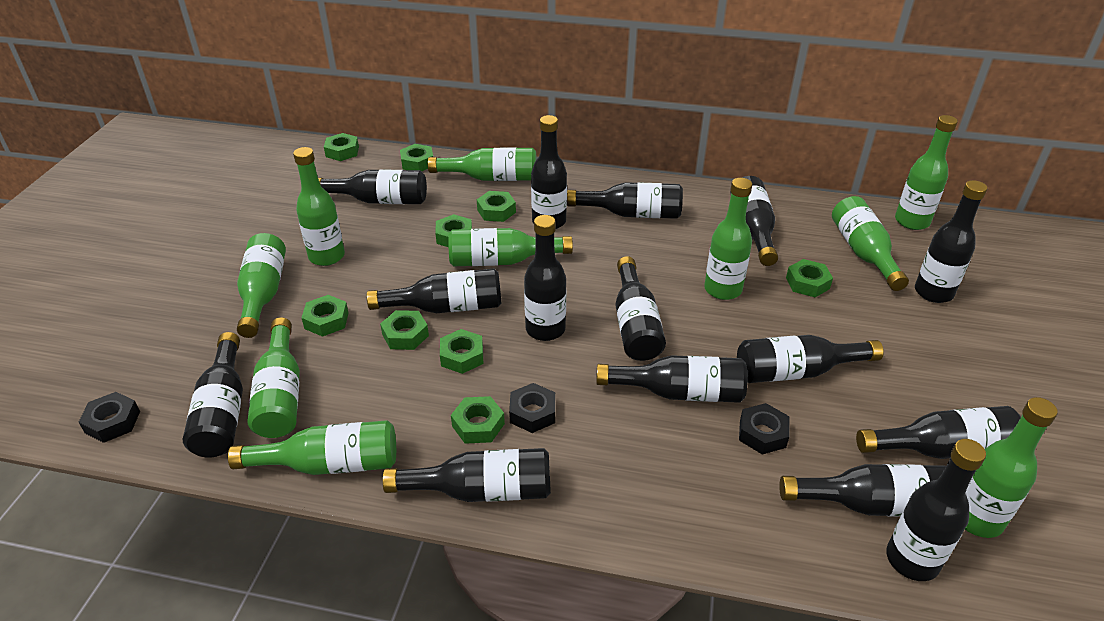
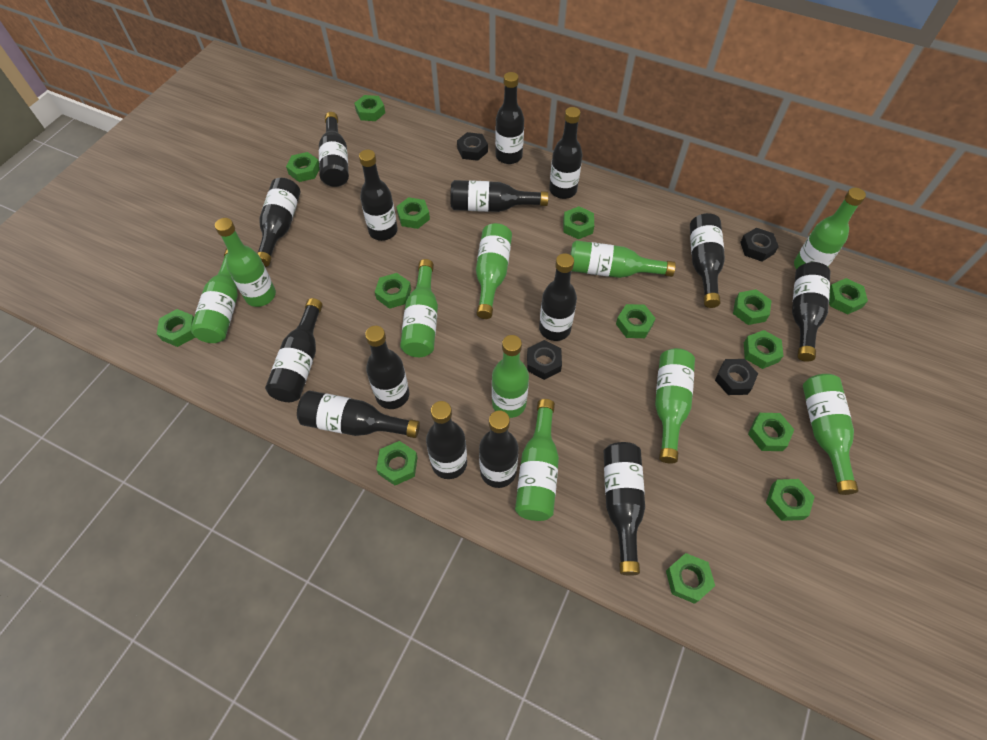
black nut: 3 -> 4
green nut: 9 -> 14

